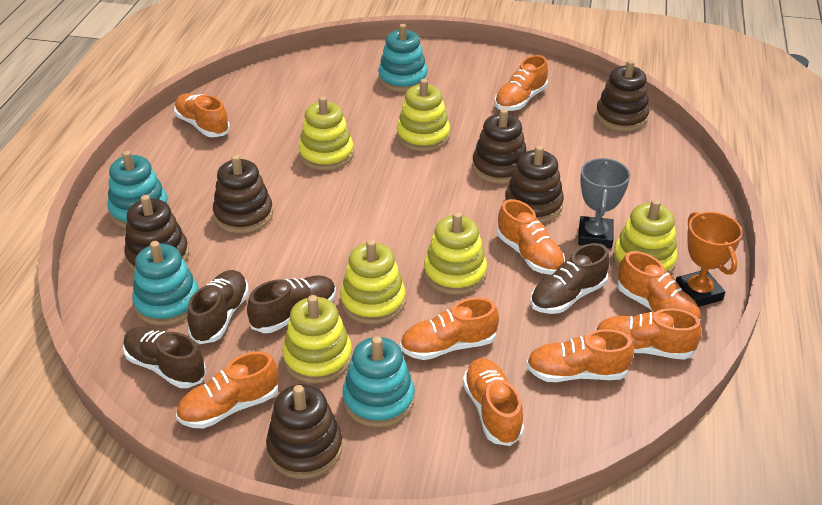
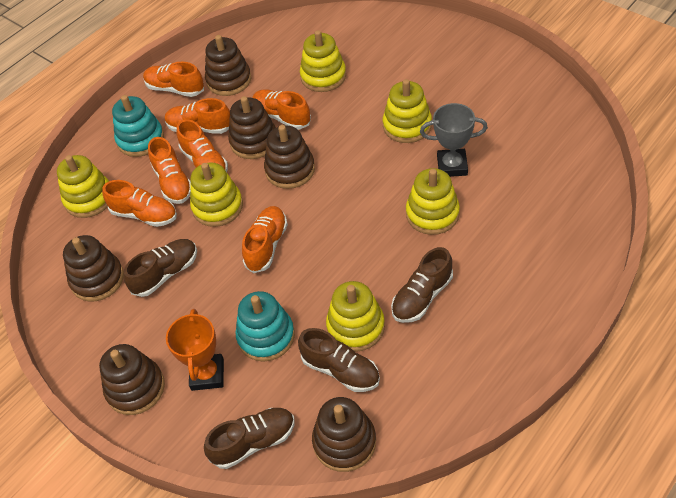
orange shoe: 9 -> 7
turquoise stacking toy: 4 -> 2

